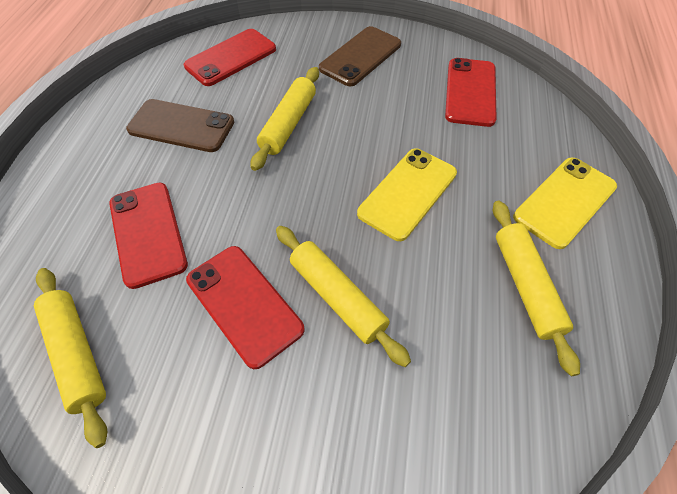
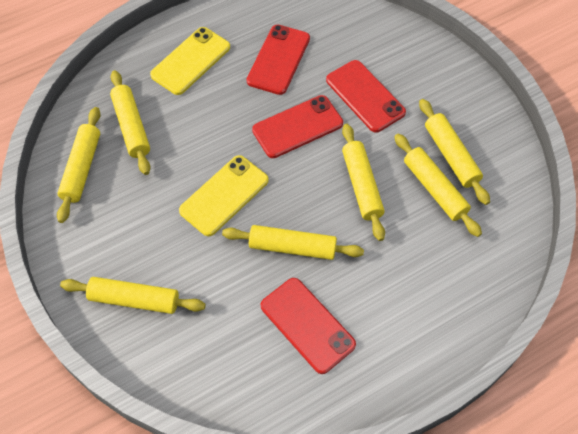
brown phone: 2 -> 0
yellow rolling pin: 4 -> 7

